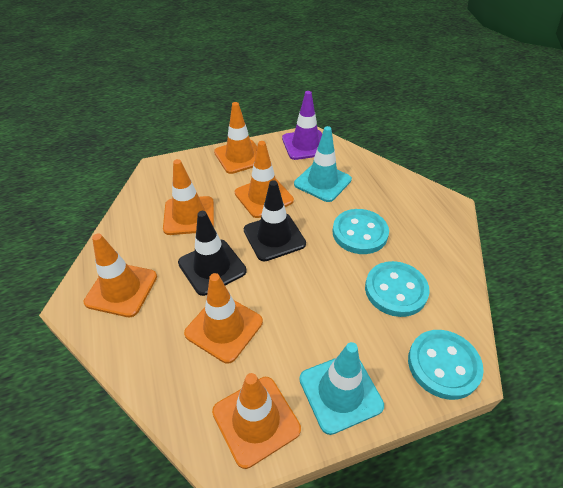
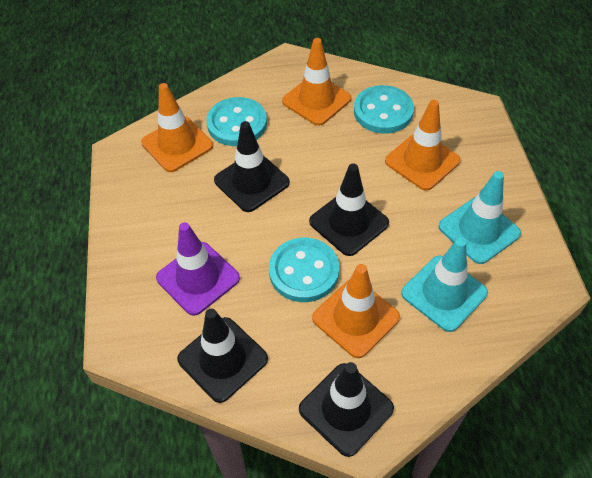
black traffic cone: 2 -> 4
orange traffic cone: 6 -> 4

